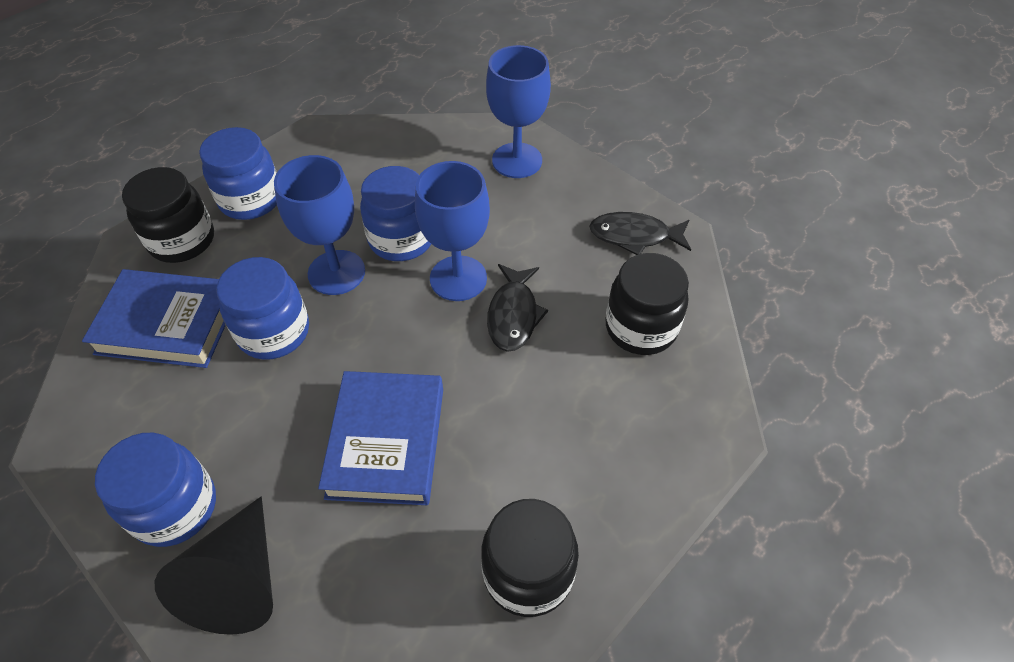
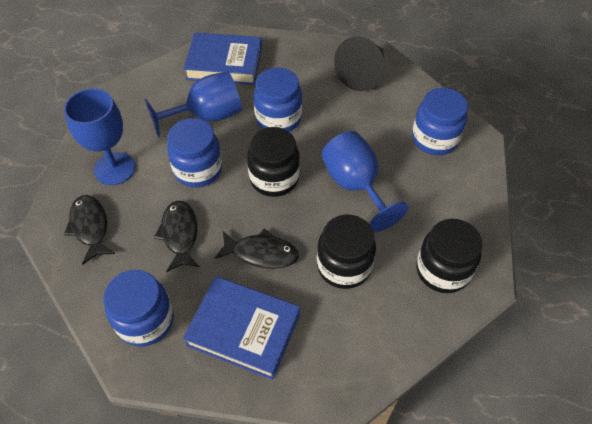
black fish: 2 -> 3

